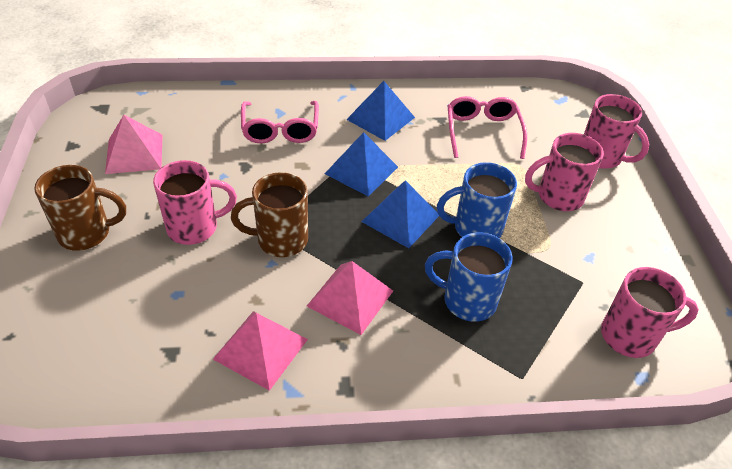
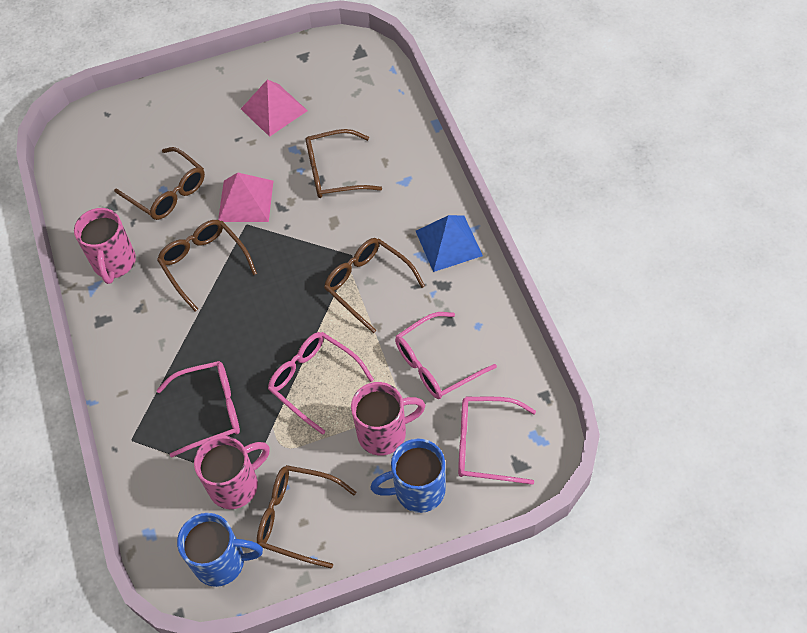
blue pyramid: 3 -> 1
brown glasses: 0 -> 5
brown mug: 2 -> 0
pink glasses: 2 -> 4
pink mug: 4 -> 3
pink pyramid: 3 -> 2

